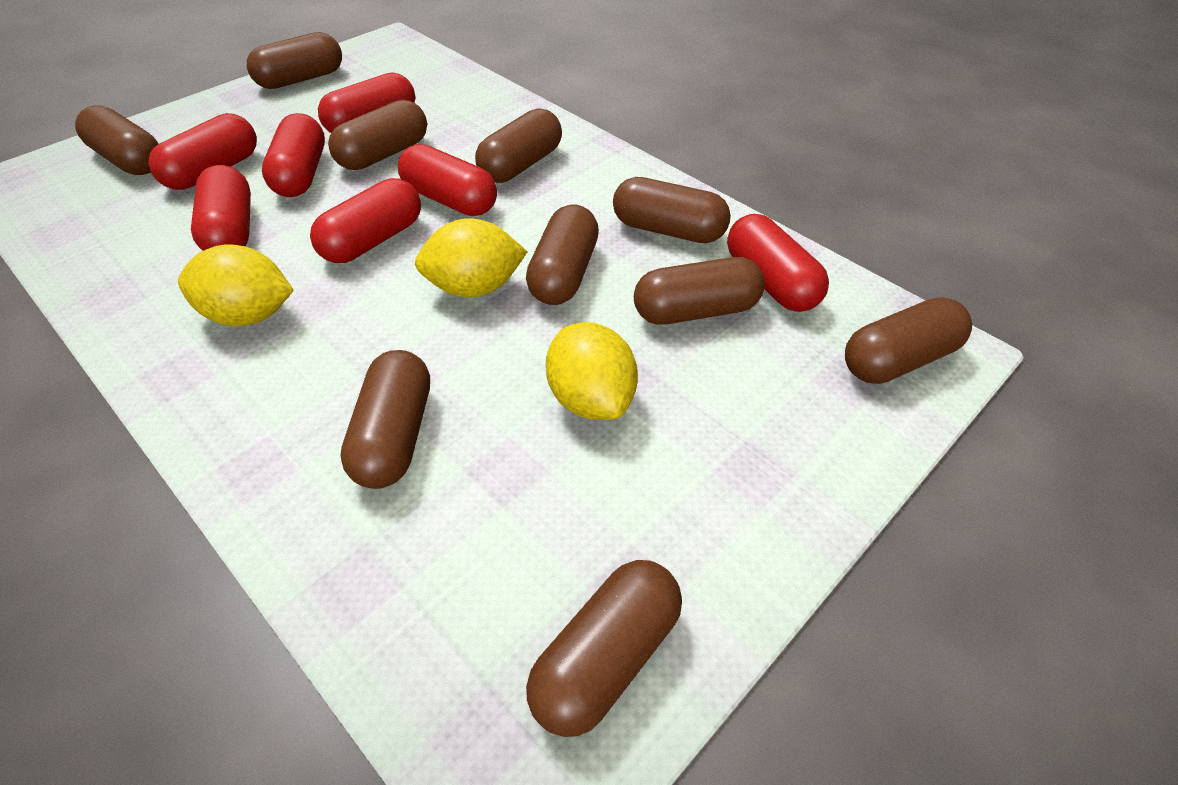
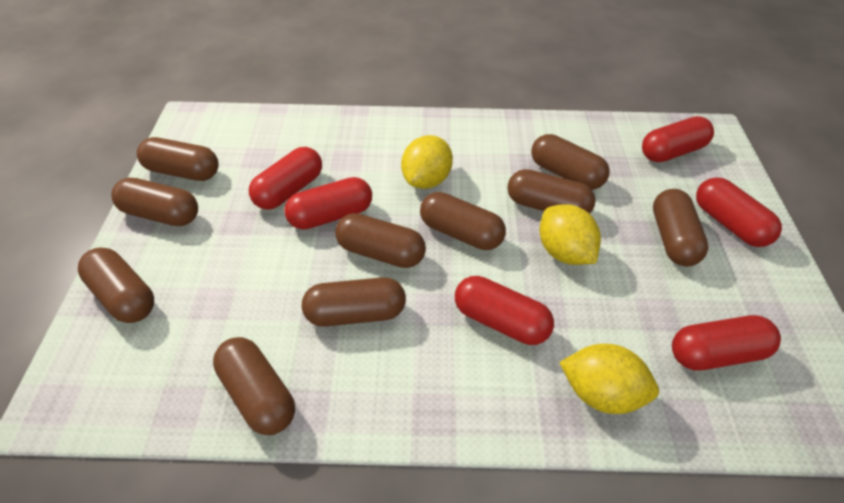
red capsule: 7 -> 6

